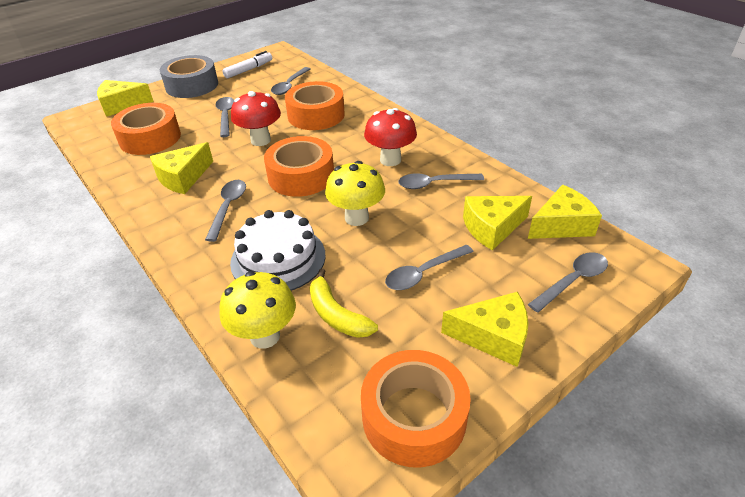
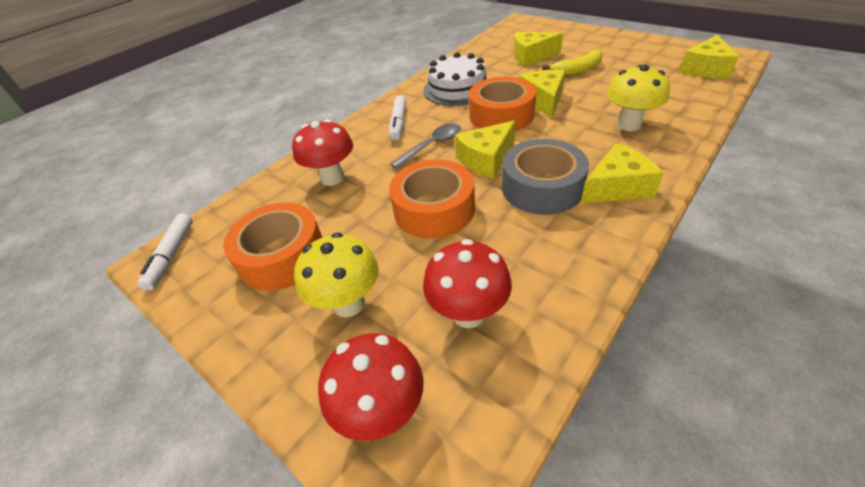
grey spoon: 6 -> 1
orange tape: 4 -> 3
red mushroom: 2 -> 3
white marker: 1 -> 2

